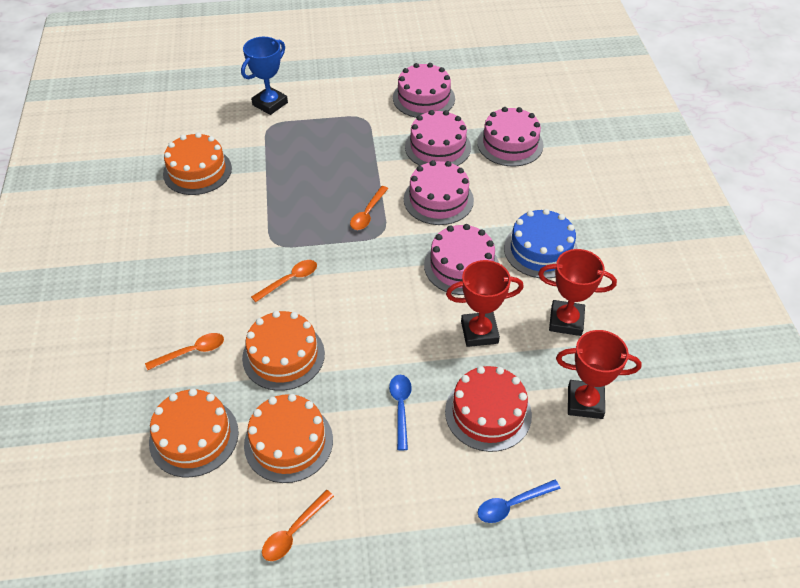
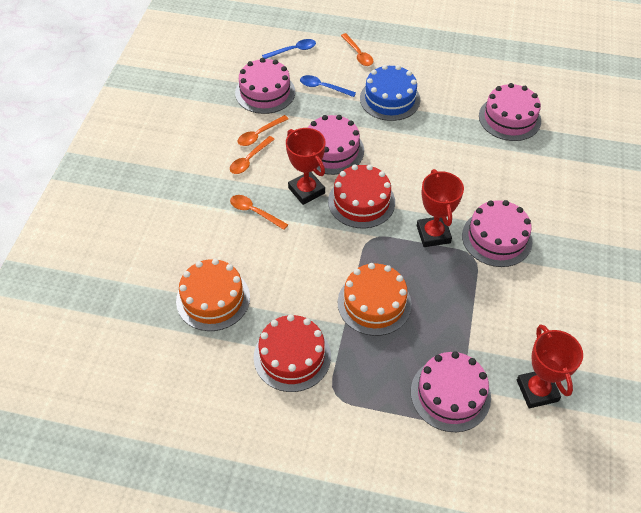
blue trophy: 1 -> 0
orange cake: 4 -> 2
red cake: 1 -> 2

